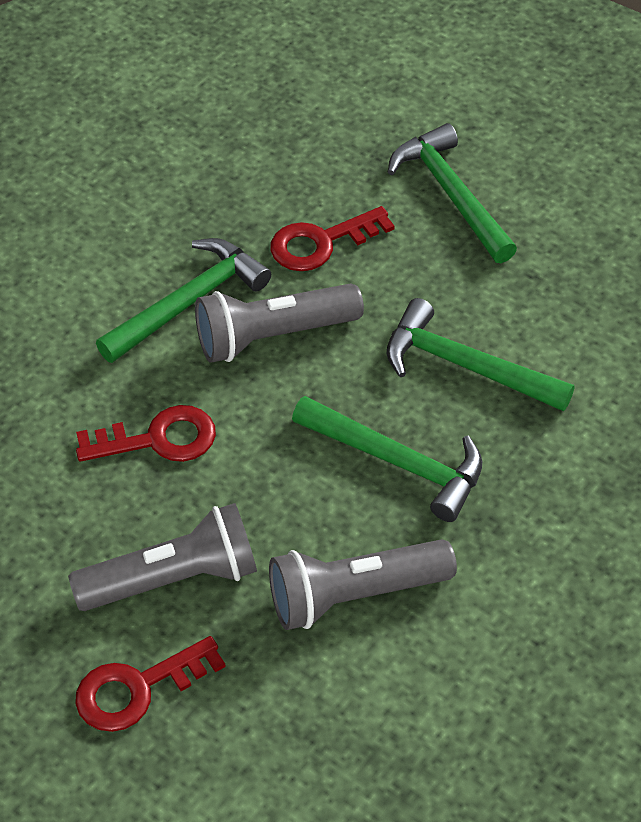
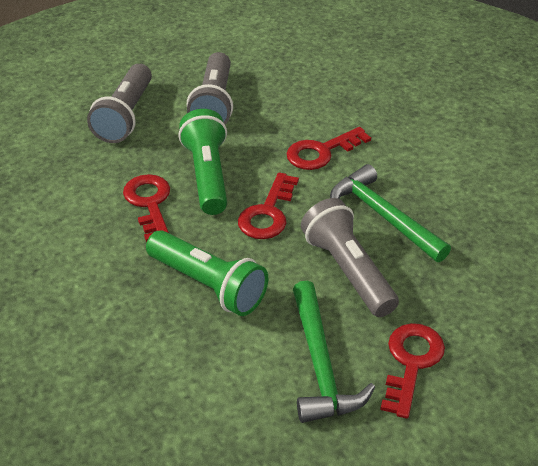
green flashlight: 0 -> 2
green hammer: 4 -> 2
red key: 3 -> 4

